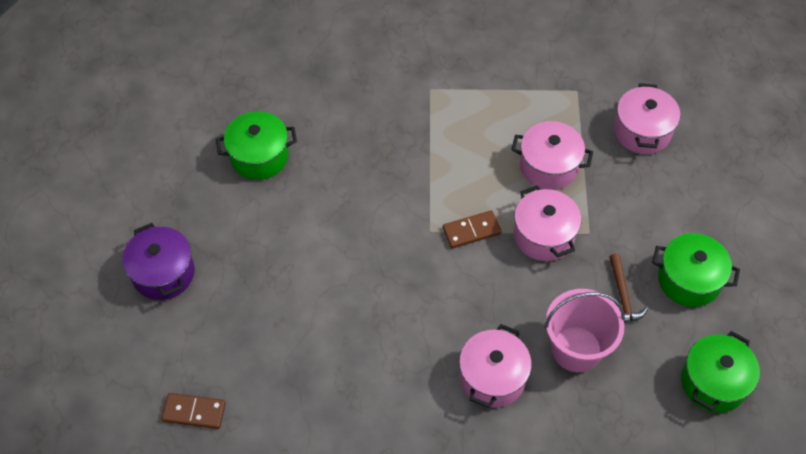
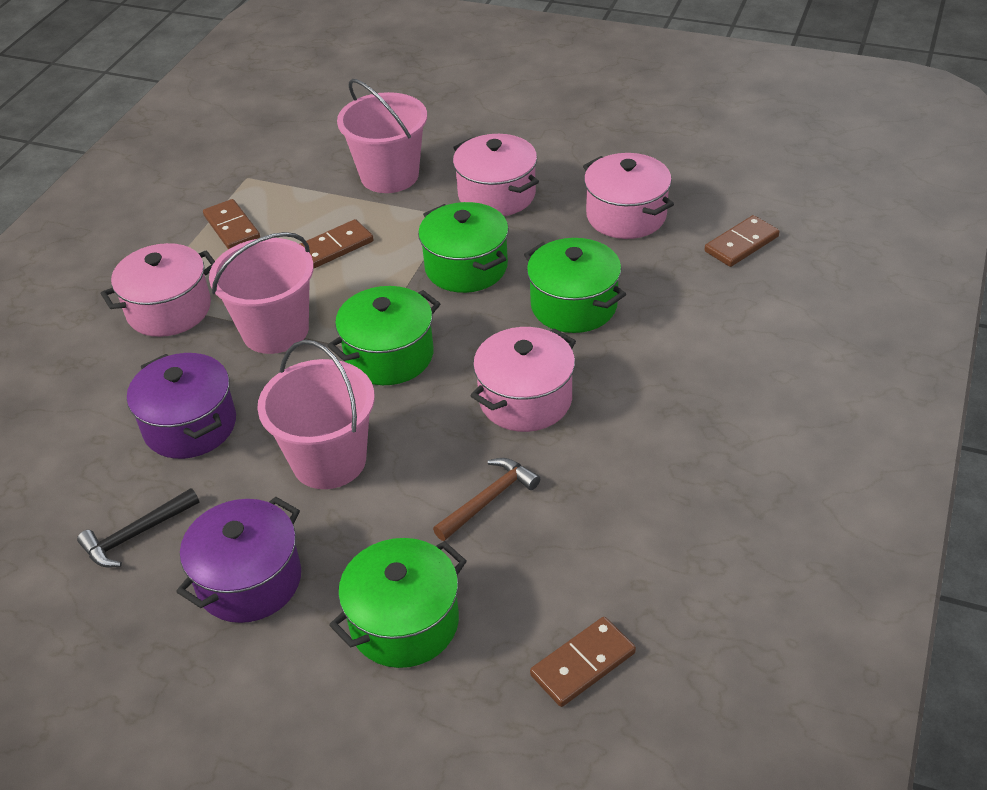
black hammer: 0 -> 1
brown domino: 2 -> 4
green pot: 3 -> 4
pink bucket: 1 -> 3
purple pot: 1 -> 2

